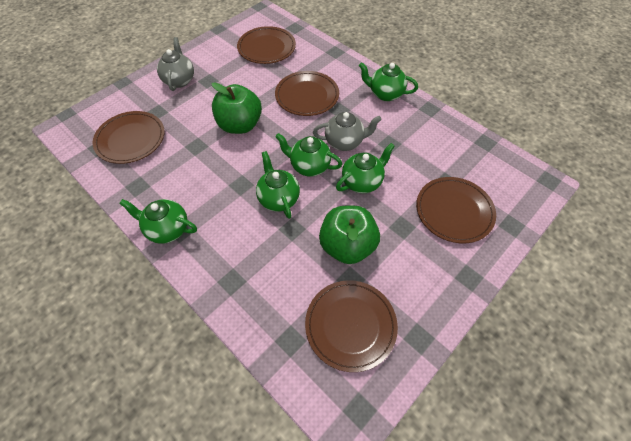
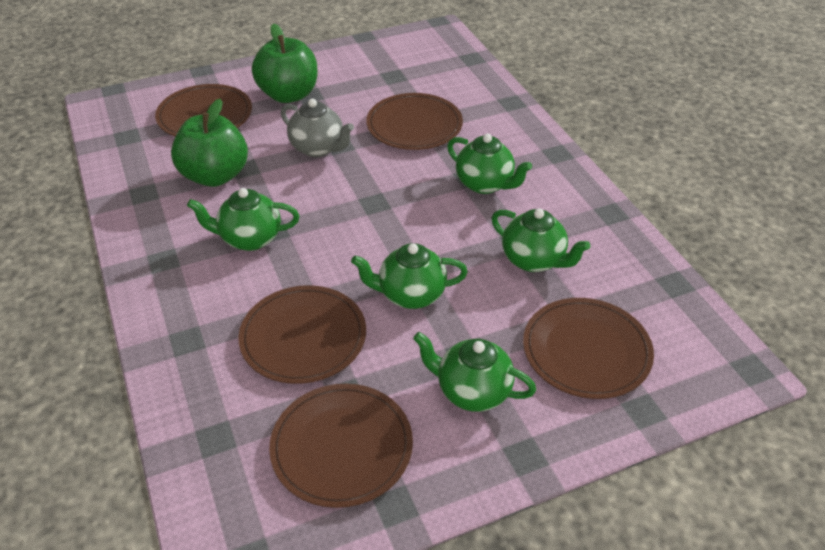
grey teapot: 2 -> 1

